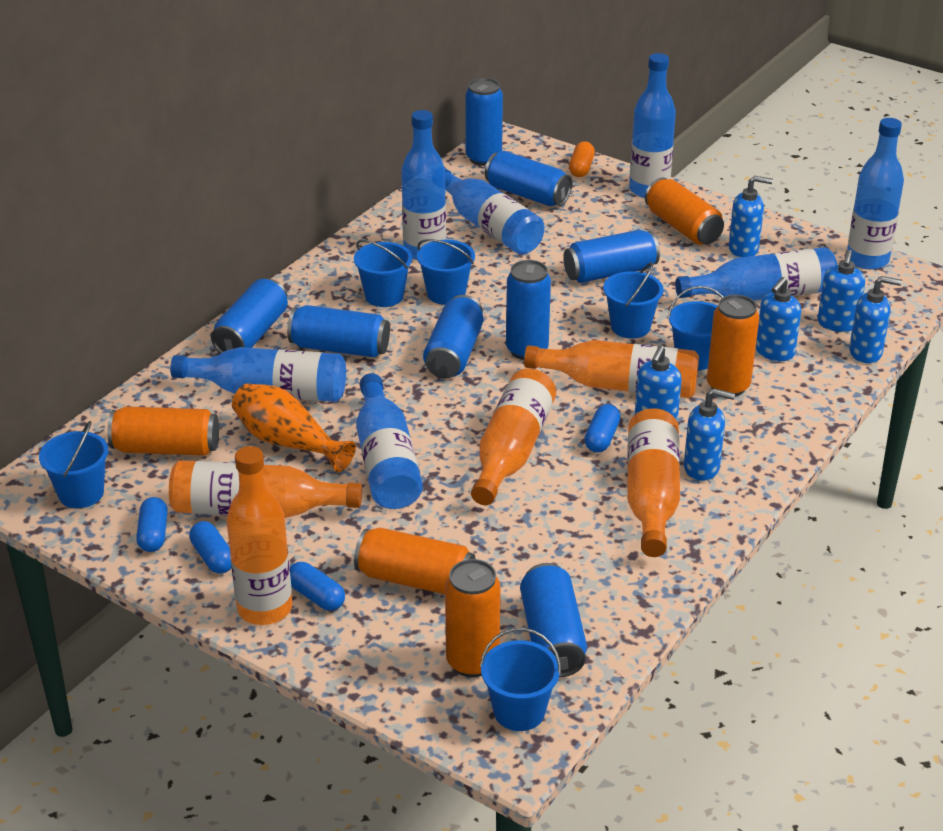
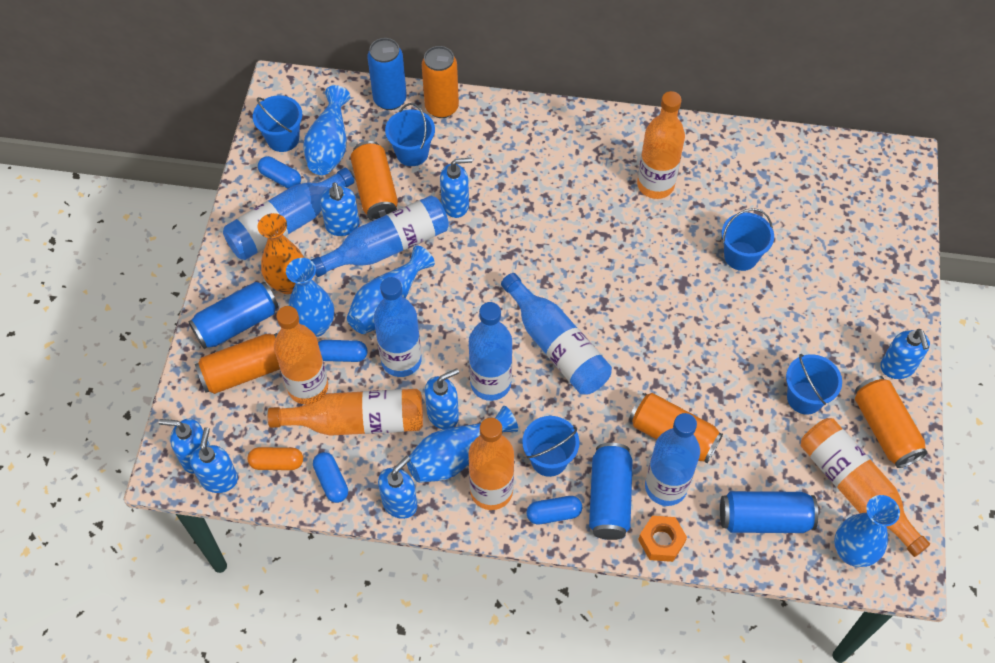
blue bottle: 7 -> 6
blue bucket: 6 -> 5
blue can: 8 -> 4
blue soap dispenser: 6 -> 7
blue vase: 0 -> 5
orange nut: 0 -> 1

